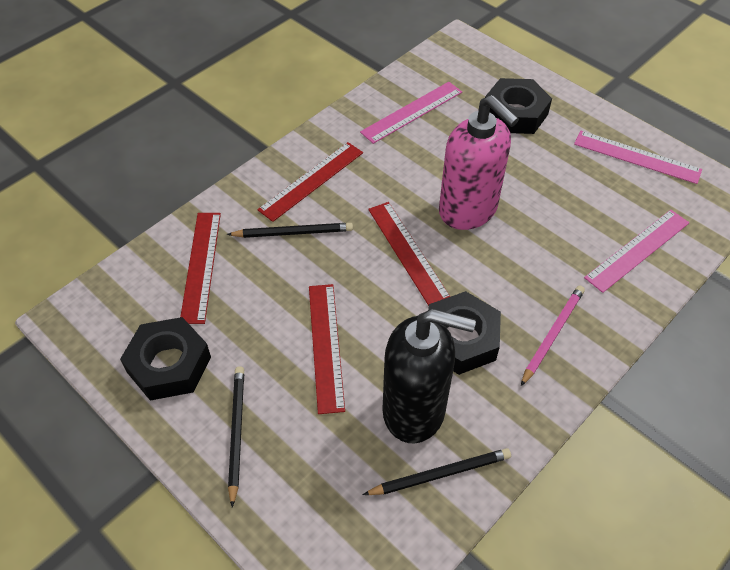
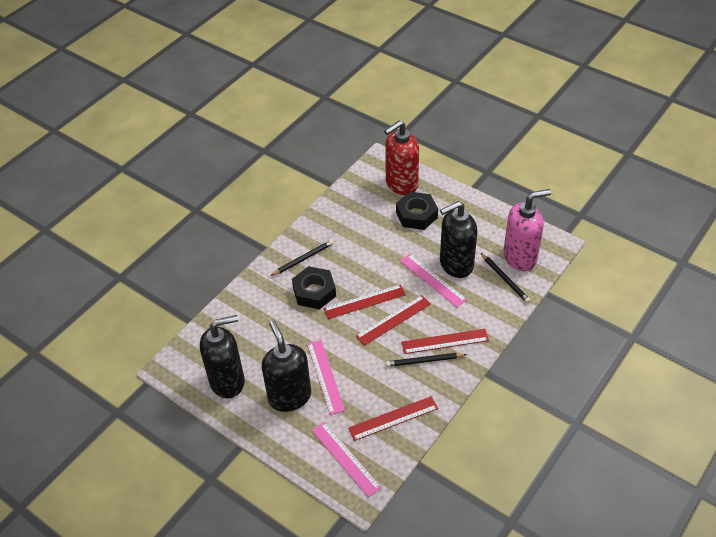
black nut: 3 -> 2
black soap dispenser: 1 -> 3
pink pencil: 1 -> 0
red soap dispenser: 0 -> 1

